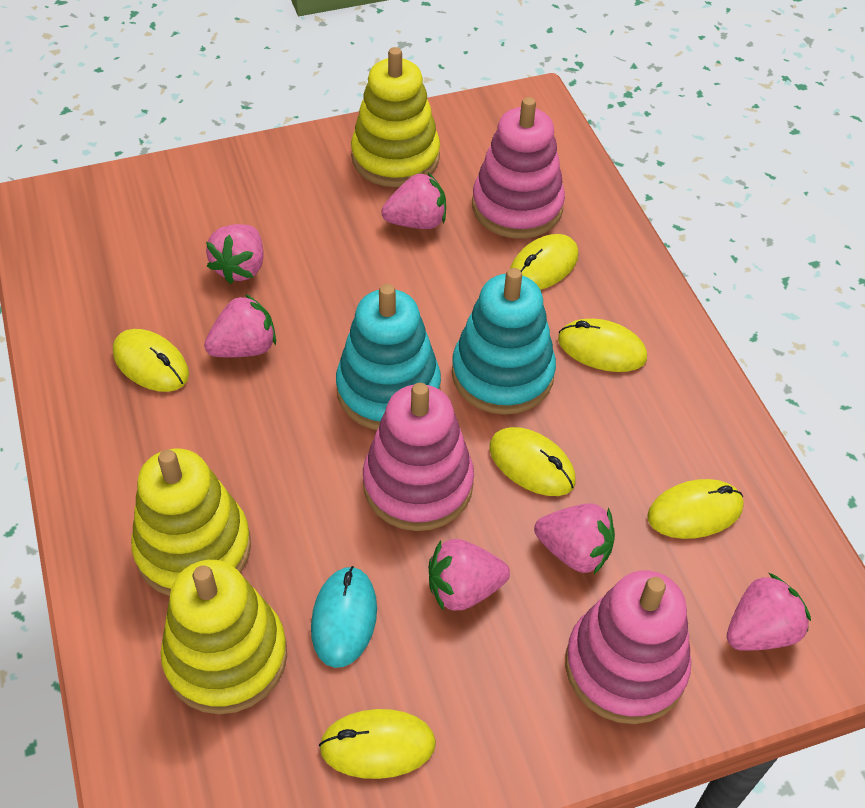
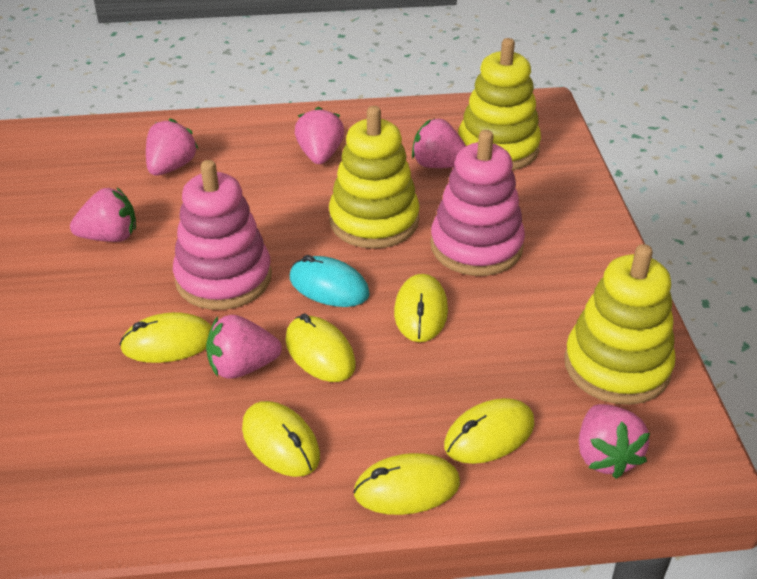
pink stacking toy: 3 -> 2
turquoise stacking toy: 2 -> 0

